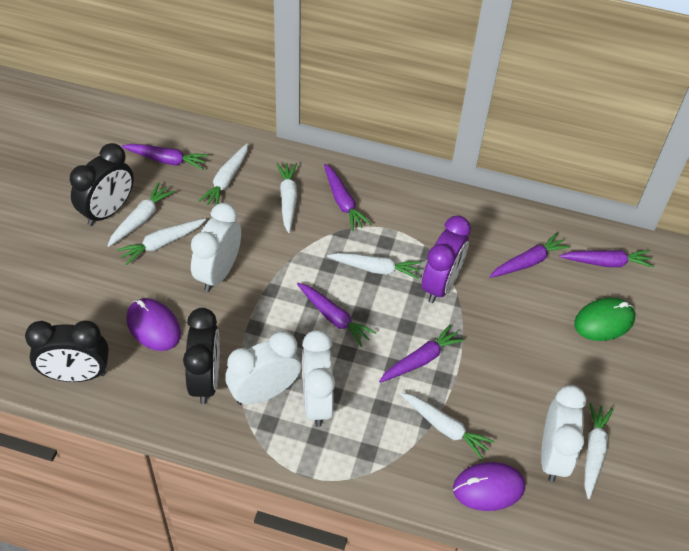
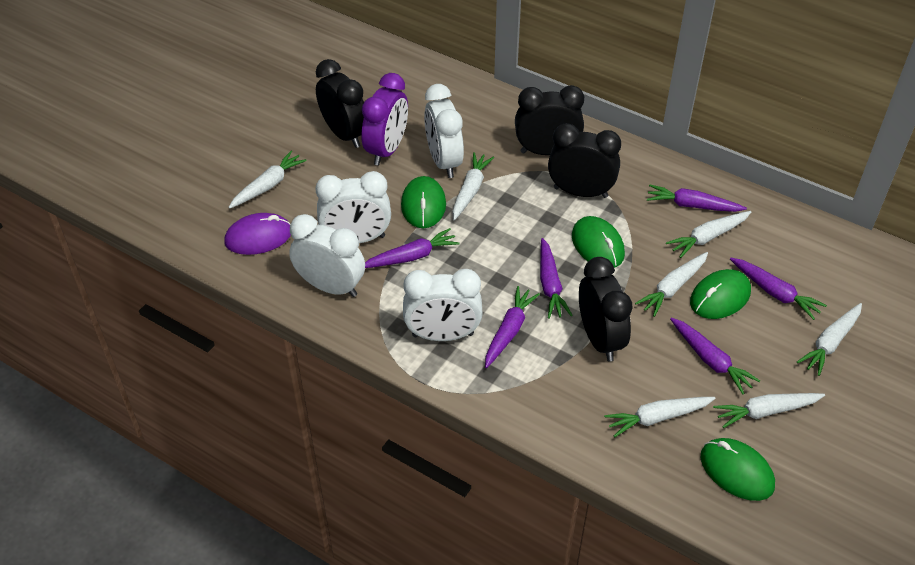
black clock: 3 -> 4
green mouse: 1 -> 4
purple mouse: 2 -> 1

